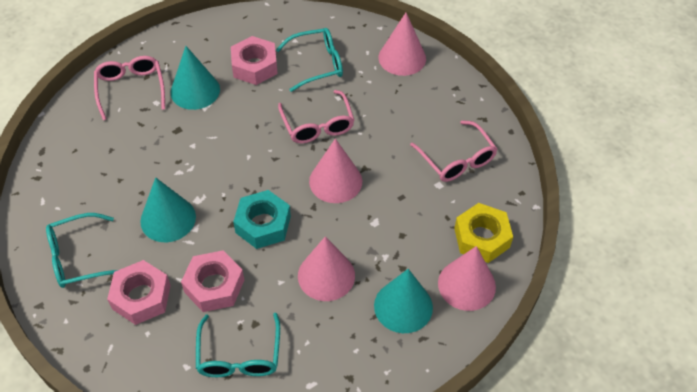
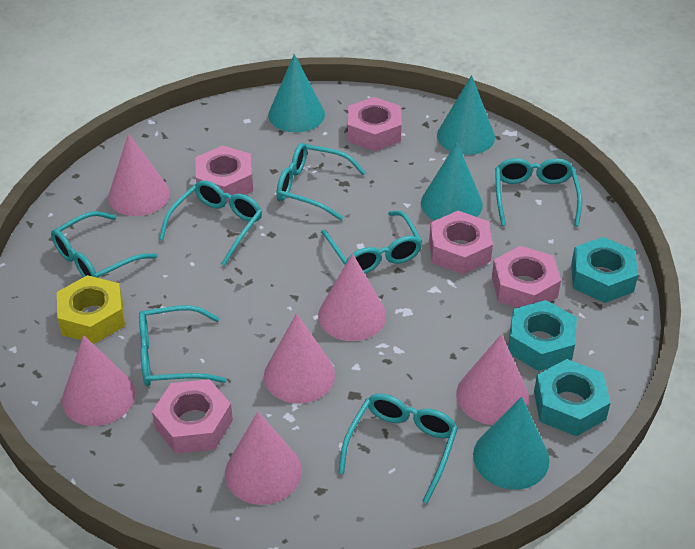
pink cone: 4 -> 6
pink glasses: 3 -> 0
pink nut: 3 -> 5
turquoise cone: 3 -> 4
turquoise glasses: 3 -> 7
turquoise nut: 1 -> 3

